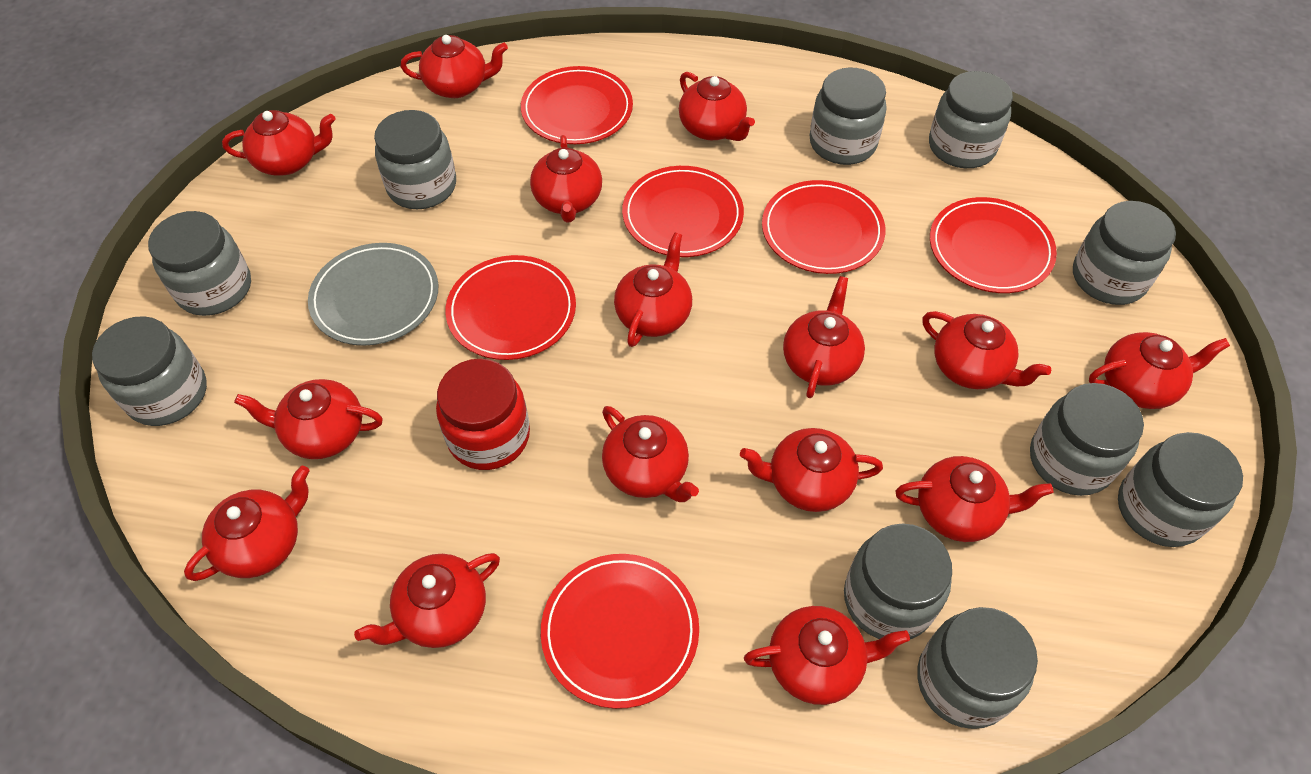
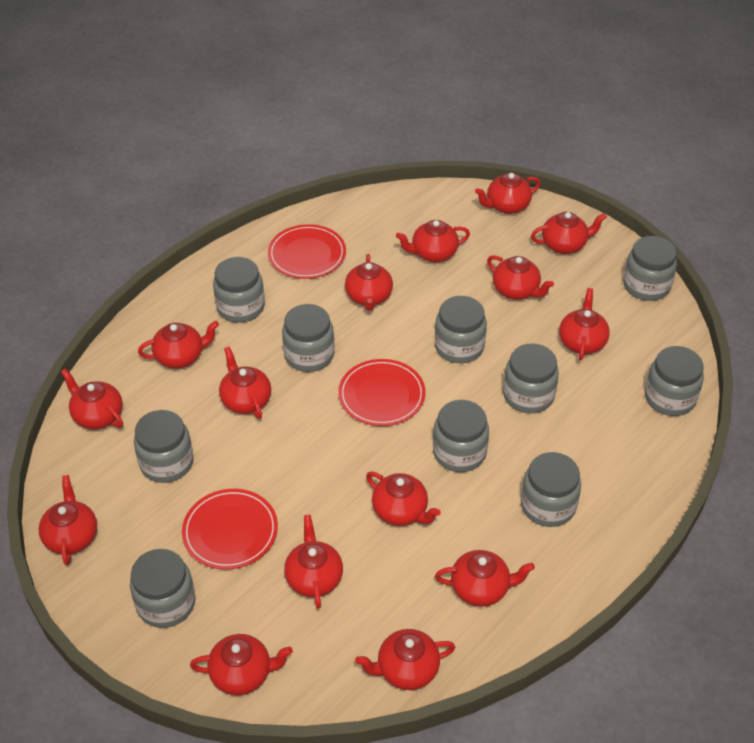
grey plate: 1 -> 0
red jar: 1 -> 0
red plate: 6 -> 3

